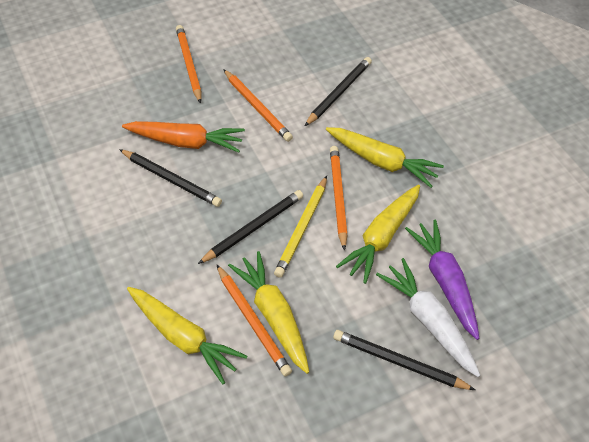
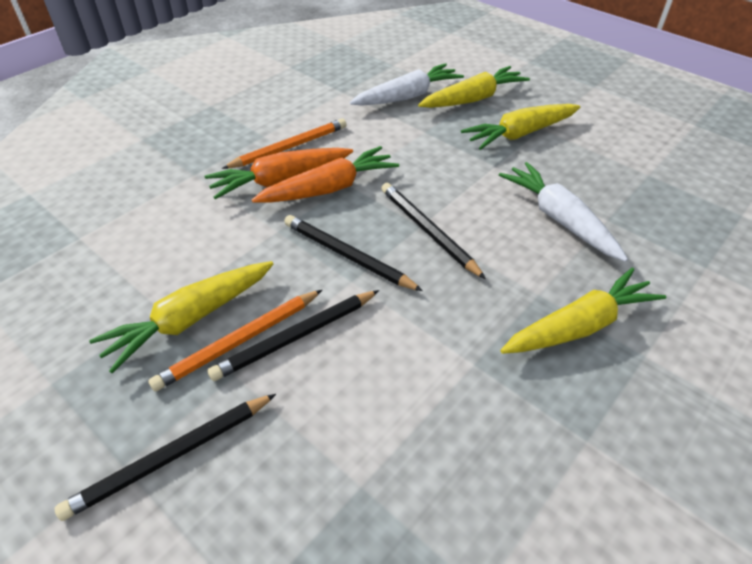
orange carrot: 1 -> 2
orange pencil: 4 -> 2
purple carrot: 1 -> 0
white carrot: 1 -> 2
yellow pencil: 1 -> 0

